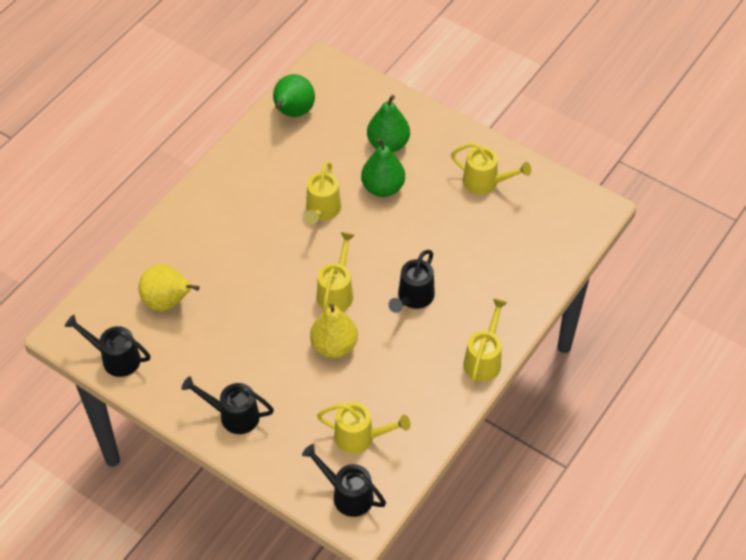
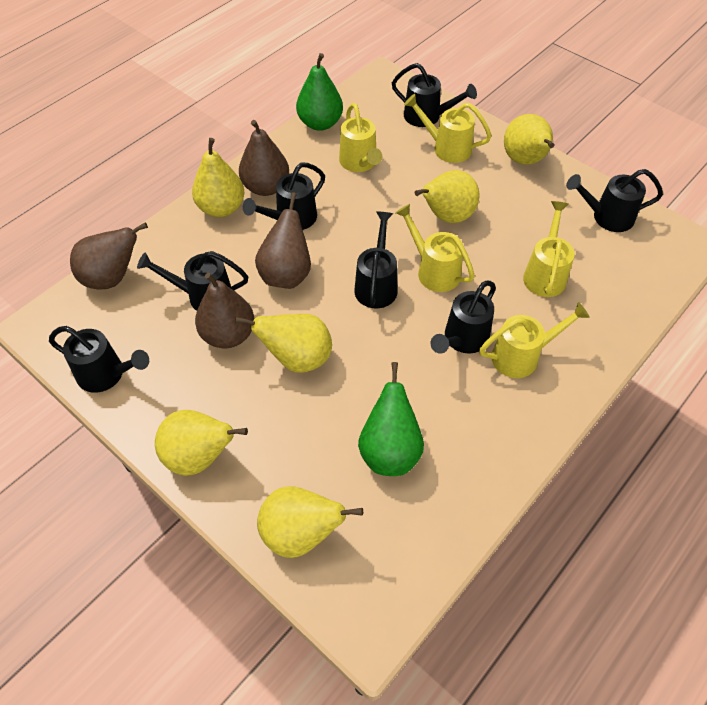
black watering can: 4 -> 7
brown pear: 0 -> 4
green pear: 3 -> 2
yellow pear: 2 -> 6

